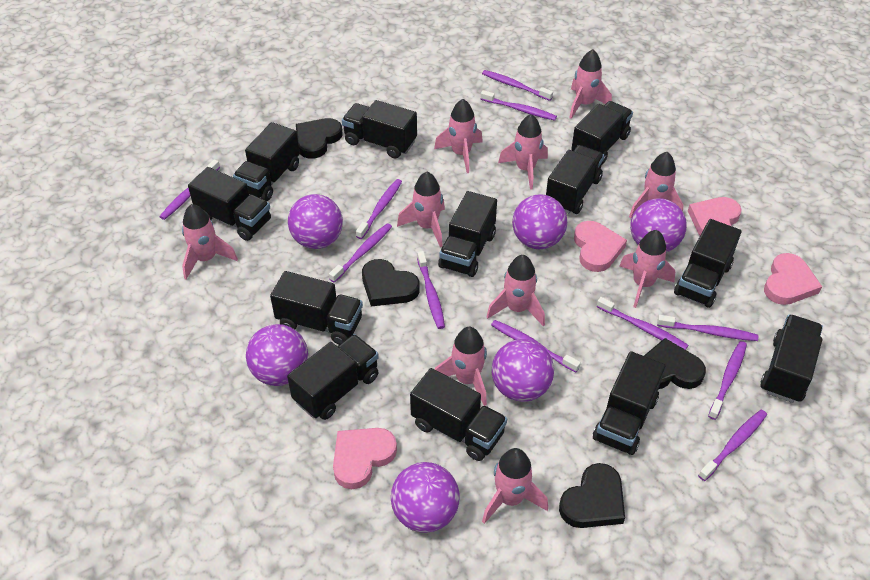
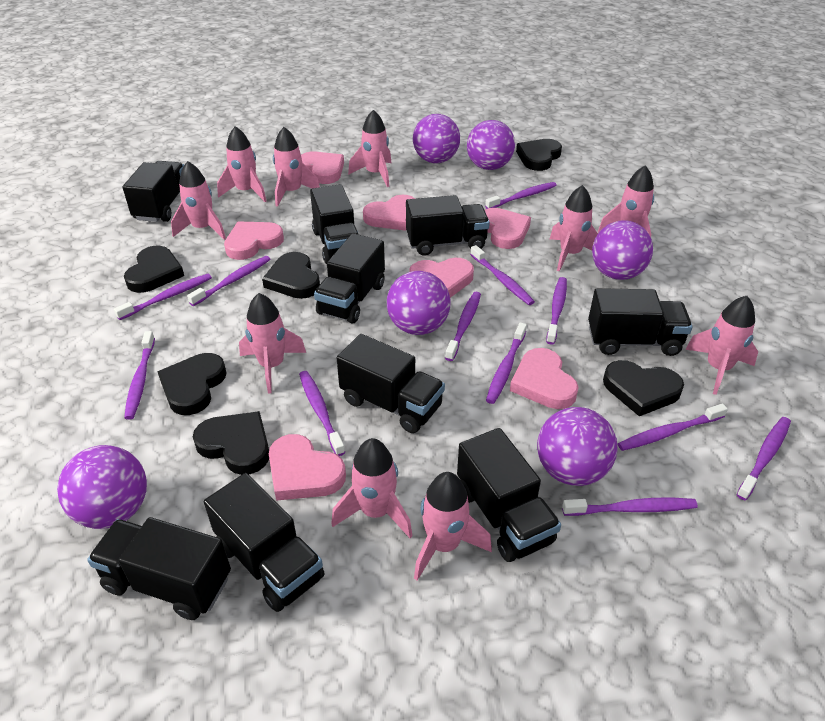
black heart: 4 -> 6
black truck: 12 -> 9
pink heart: 4 -> 7
purple toothbrush: 11 -> 12

